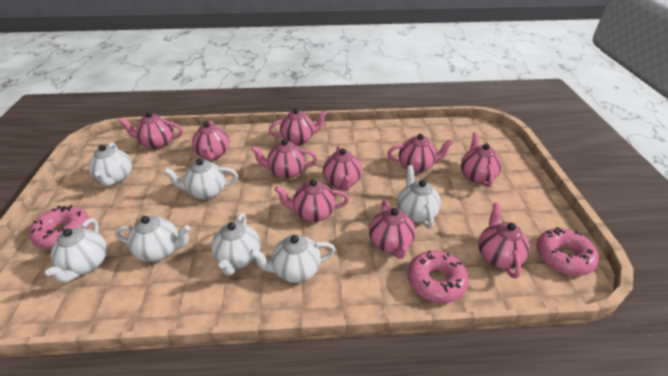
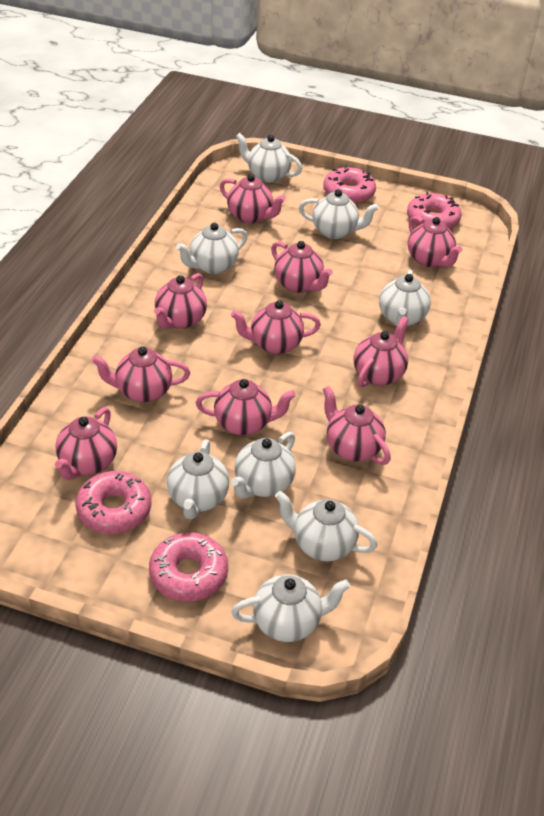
pink donut: 3 -> 4
white teapot: 7 -> 8

